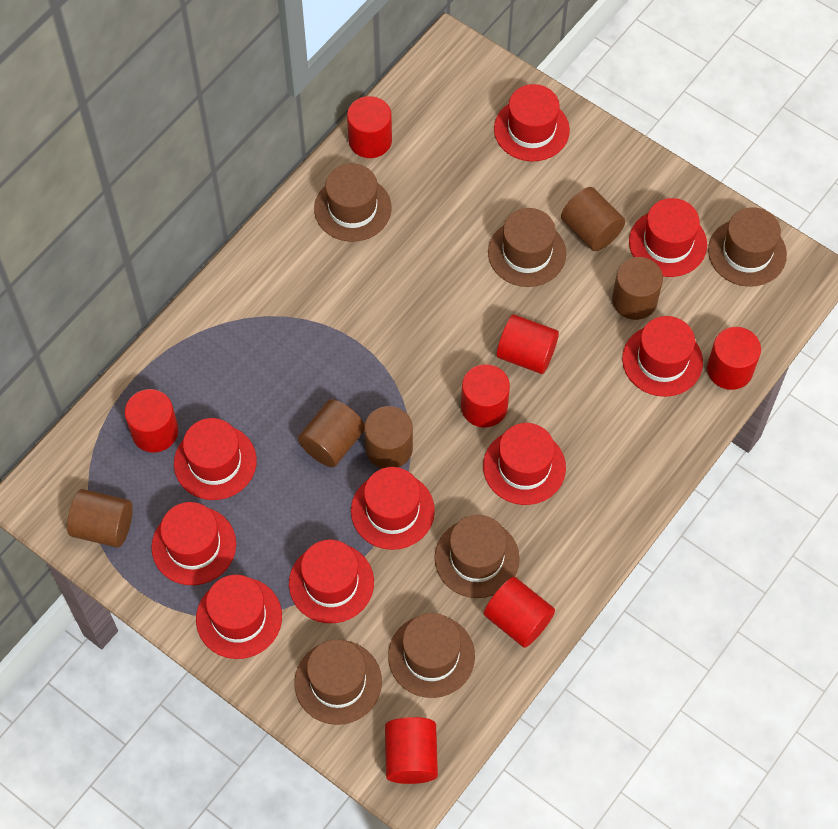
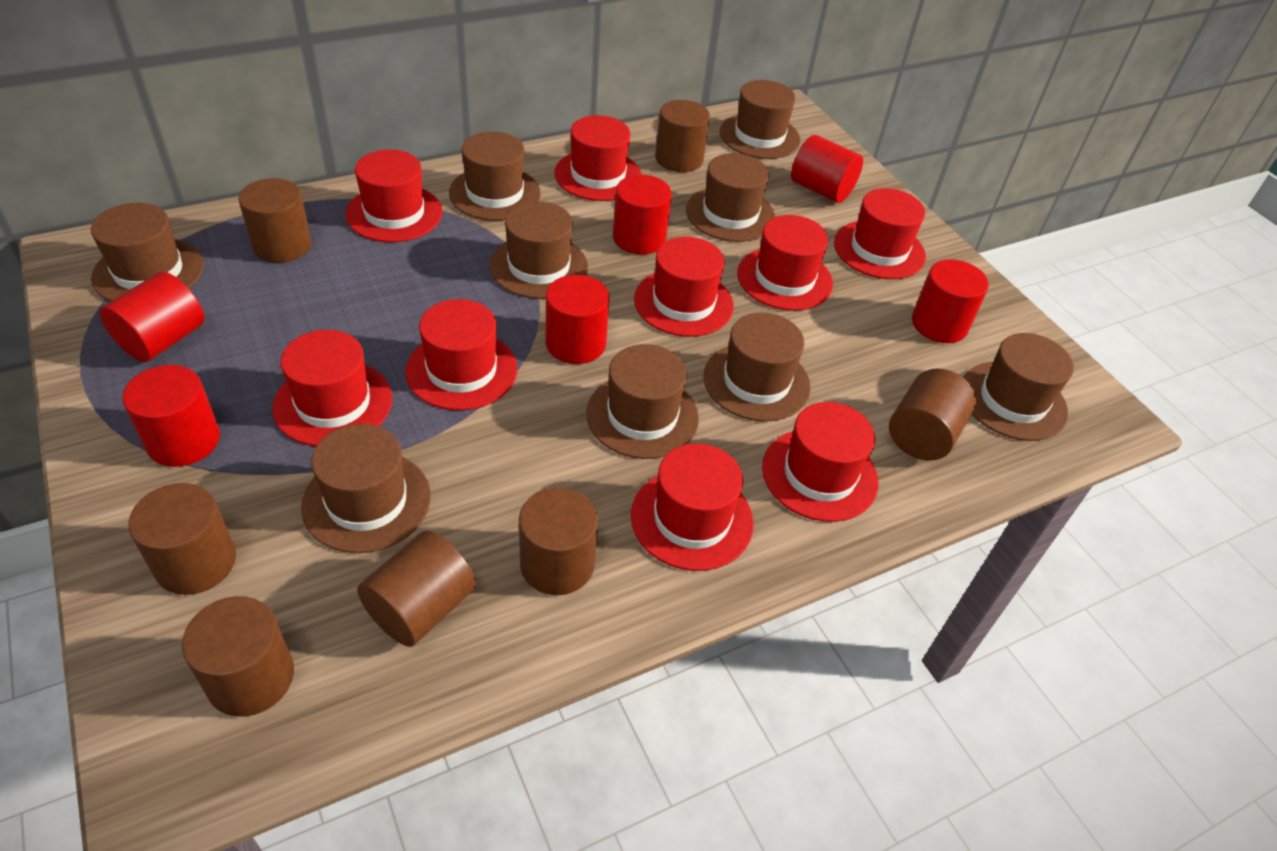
brown cylinder: 5 -> 7
brown hat: 6 -> 9
red cylinder: 7 -> 6

